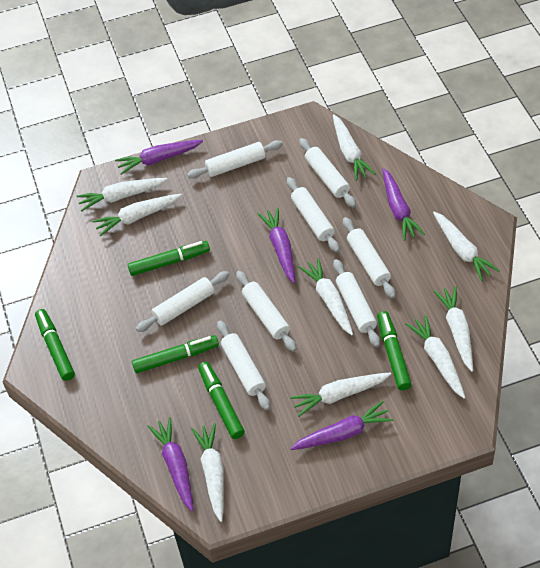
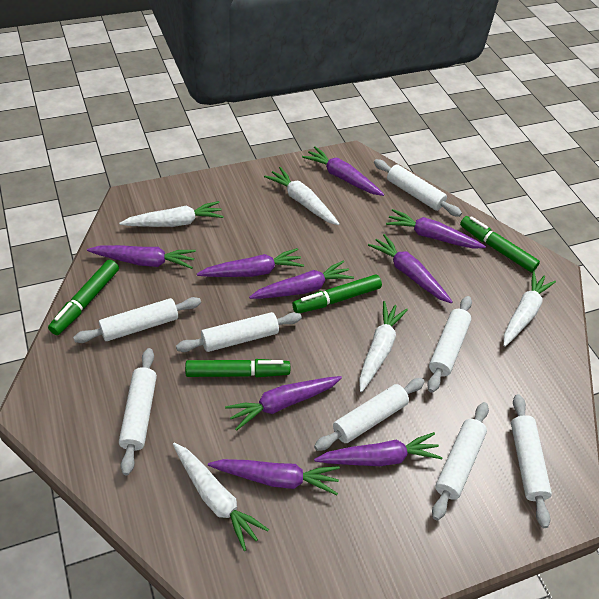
green marker: 5 -> 4
purple carrot: 5 -> 9
white carrot: 9 -> 5

